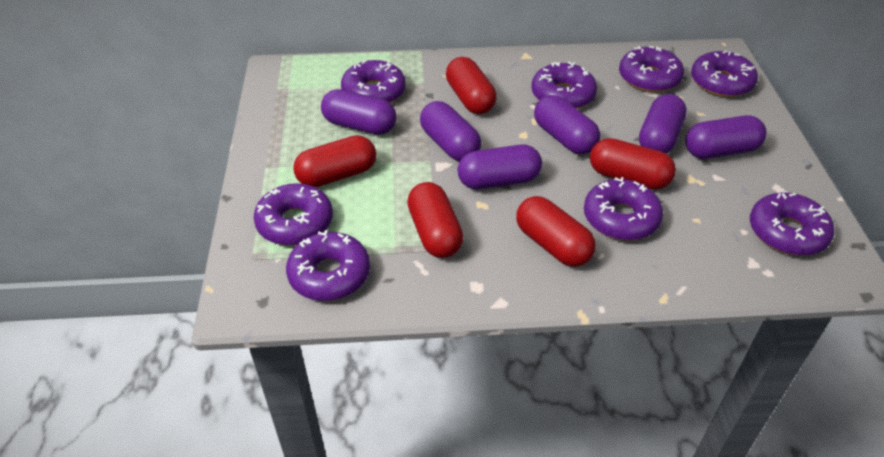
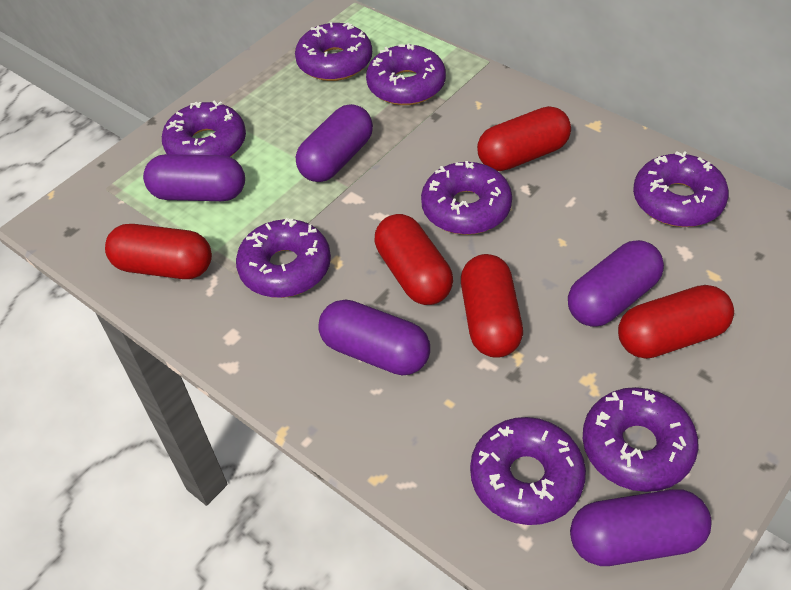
purple capsule: 6 -> 5

